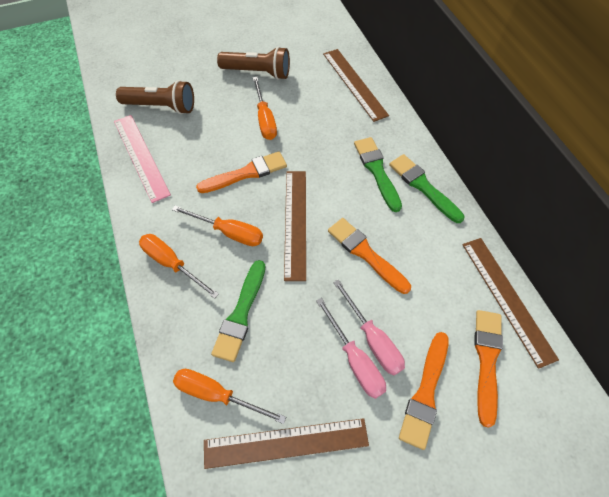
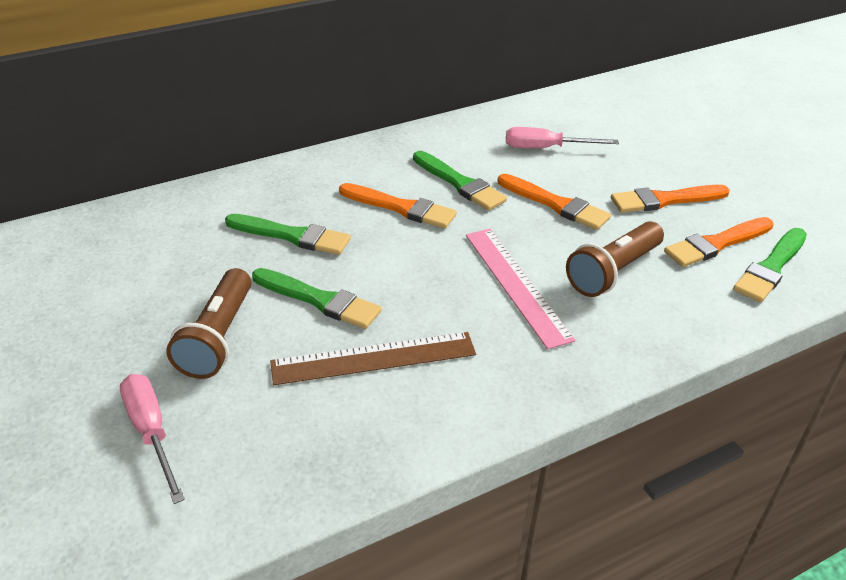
brown ruler: 4 -> 1
green brush: 3 -> 4
orange screwdriver: 4 -> 0

